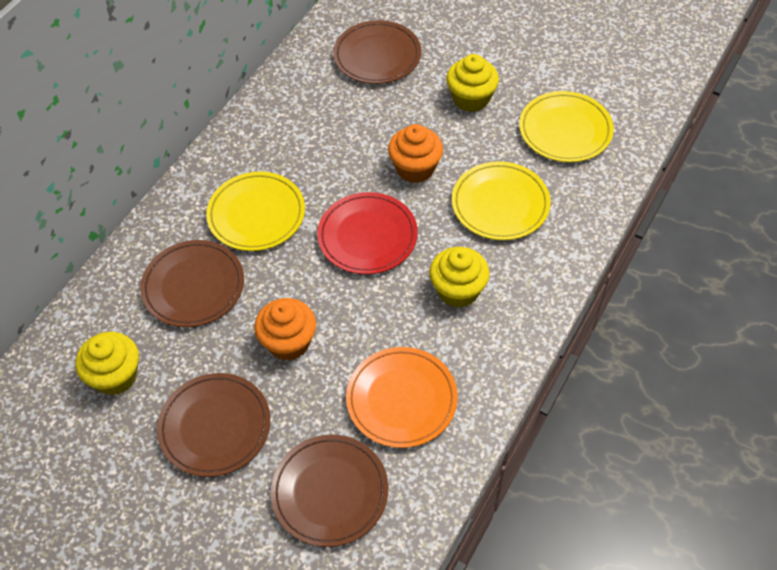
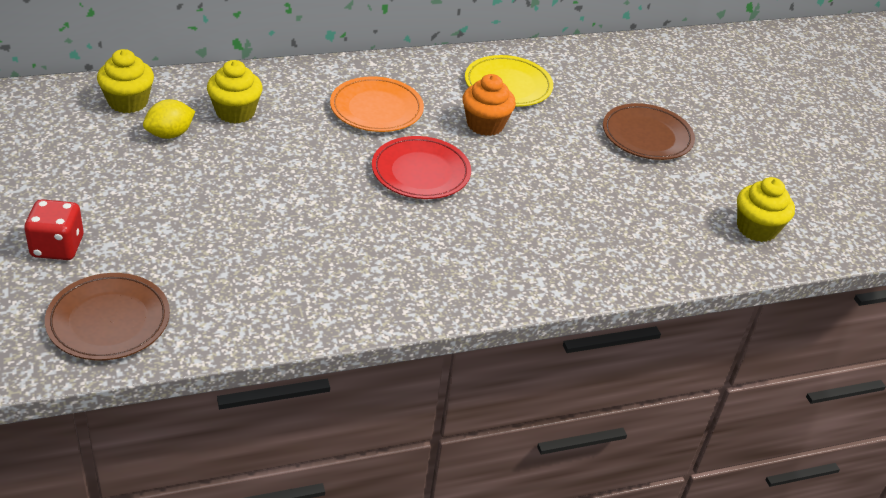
brown plate: 4 -> 2
orange cupcake: 2 -> 1
red dice: 0 -> 1
yellow lemon: 0 -> 1
yellow plate: 3 -> 1

